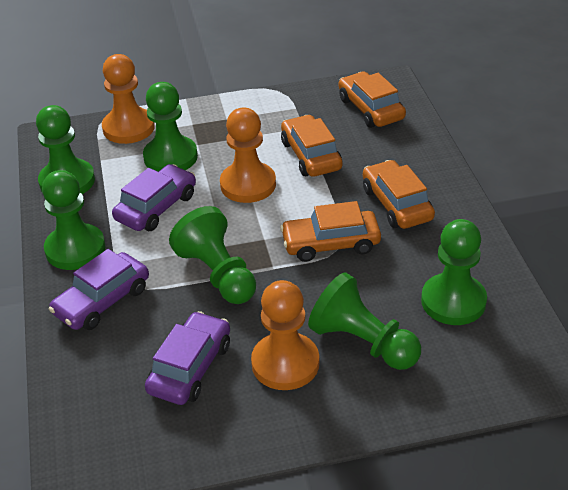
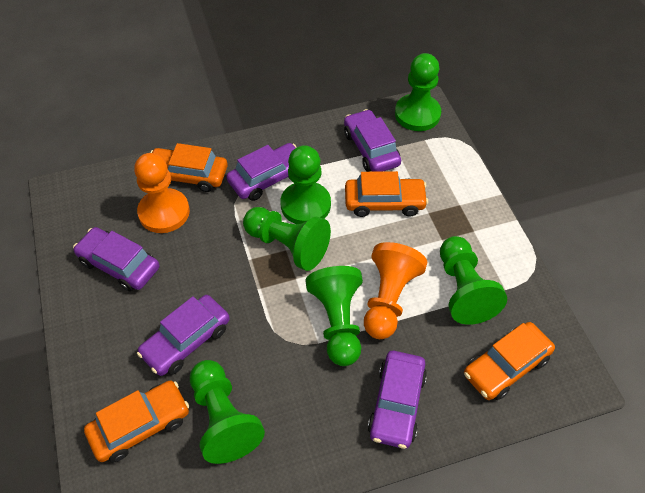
orange pawn: 3 -> 2
purple car: 3 -> 5

